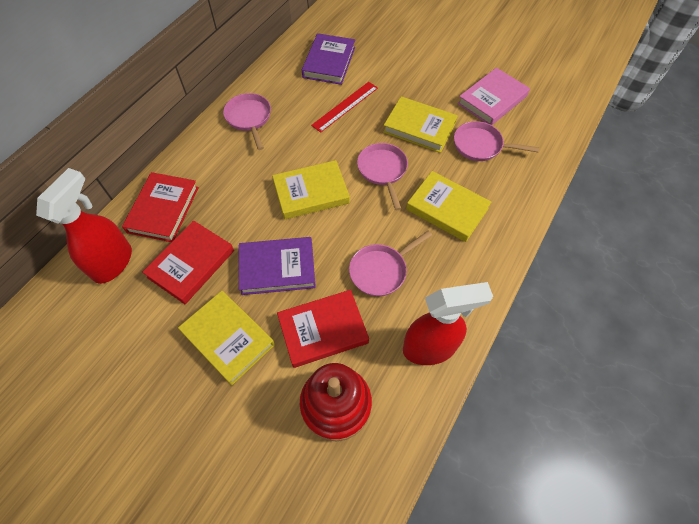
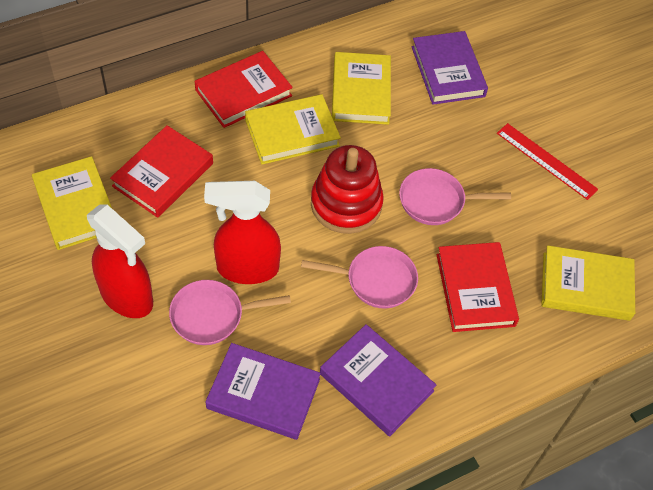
pink book: 1 -> 0
pink pan: 4 -> 3
purple book: 2 -> 3

